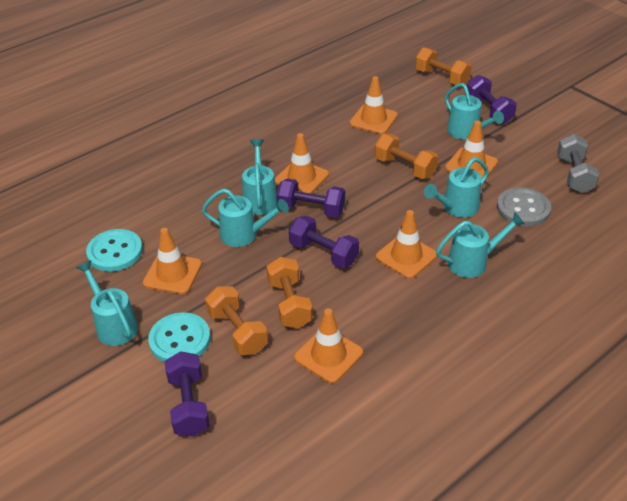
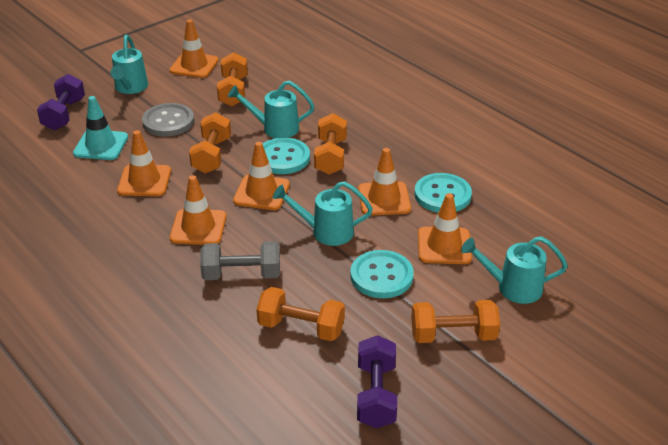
orange dumbbell: 4 -> 5
purple dumbbell: 4 -> 2
turquoise button: 2 -> 3
turquoise traffic cone: 0 -> 1
turquoise watering can: 6 -> 4

